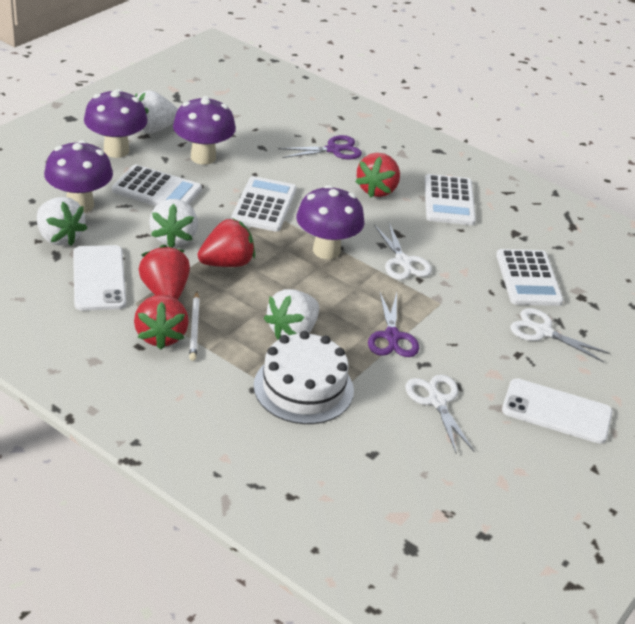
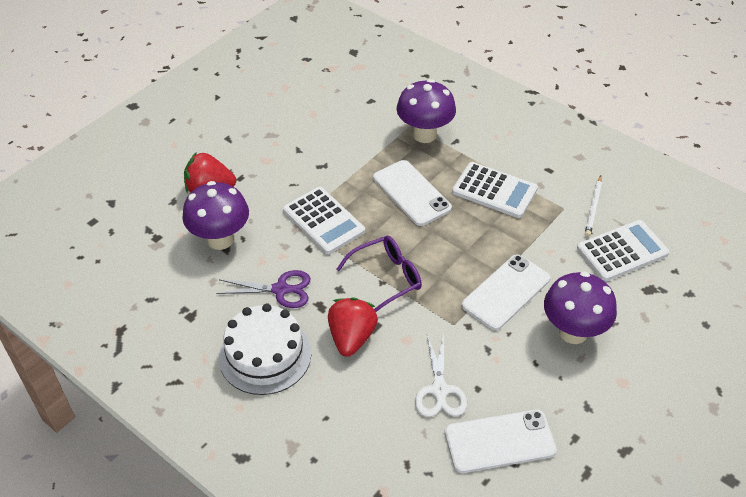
purple glasses: 0 -> 1
purple mushroom: 4 -> 3
purple scissors: 2 -> 1
red strawberry: 4 -> 2
white calculator: 4 -> 3
white phone: 2 -> 3
white scissors: 3 -> 1
white strawberry: 4 -> 0

